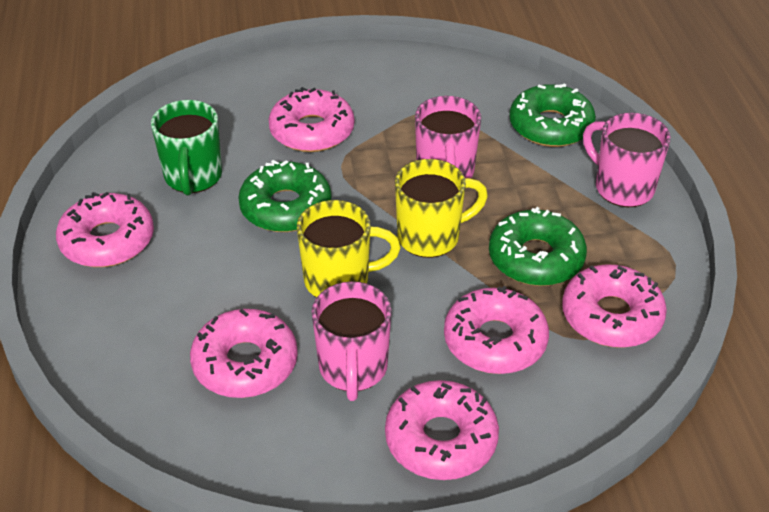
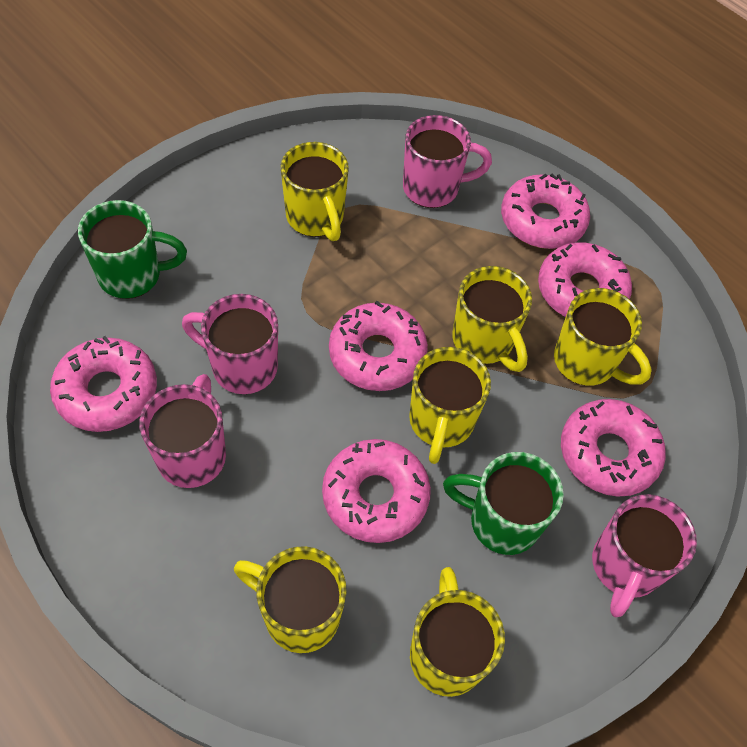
green donut: 3 -> 0
green mug: 1 -> 2
pink mug: 3 -> 4
yellow mug: 2 -> 6

